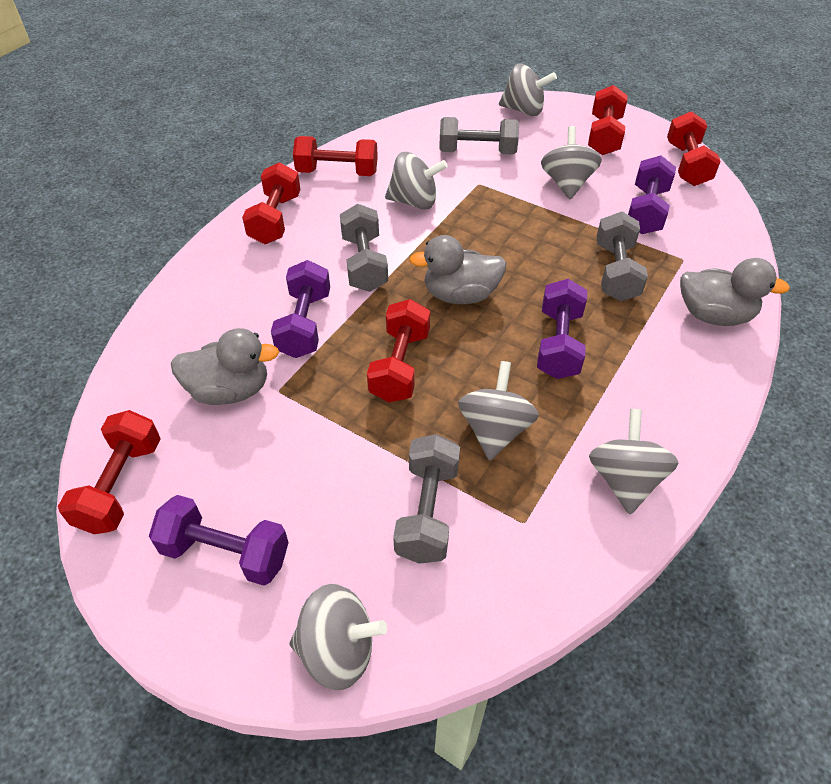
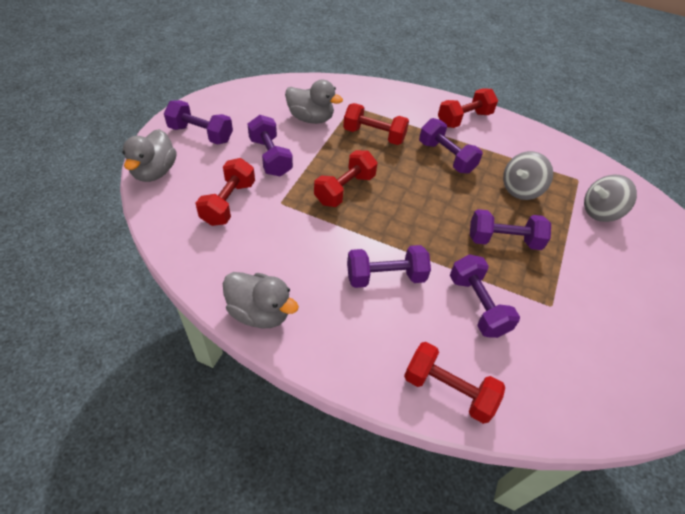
grey dumbbell: 4 -> 0
grey spinning top: 6 -> 2
purple dumbbell: 4 -> 6
red dumbbell: 6 -> 5

